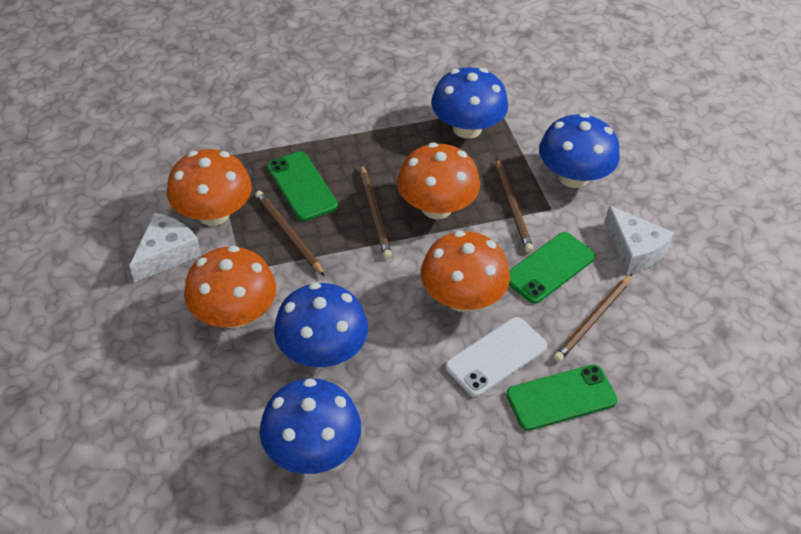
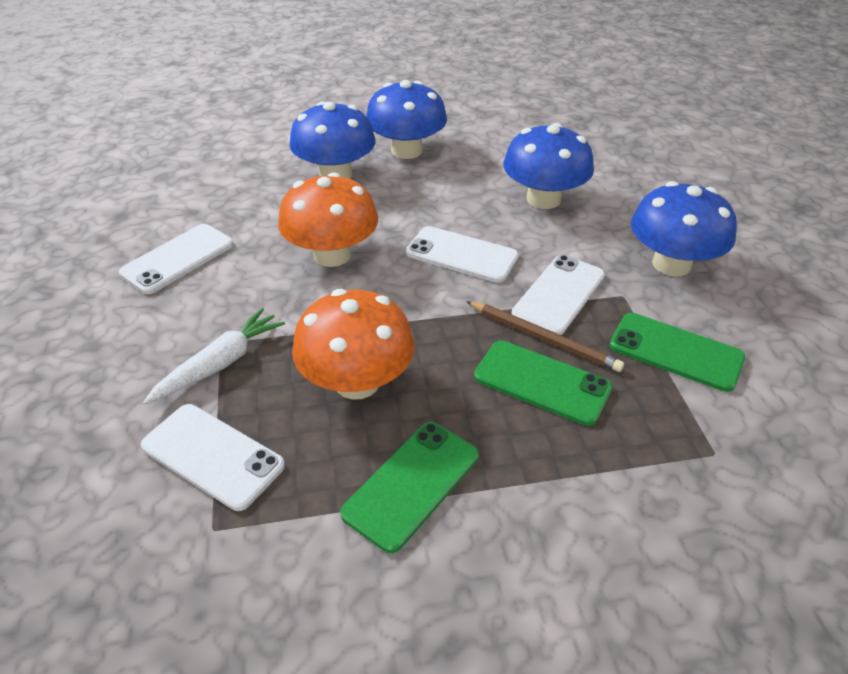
brown pencil: 4 -> 1
orange mushroom: 4 -> 2
white carrot: 0 -> 1
white cheese: 2 -> 0
white phone: 1 -> 4

